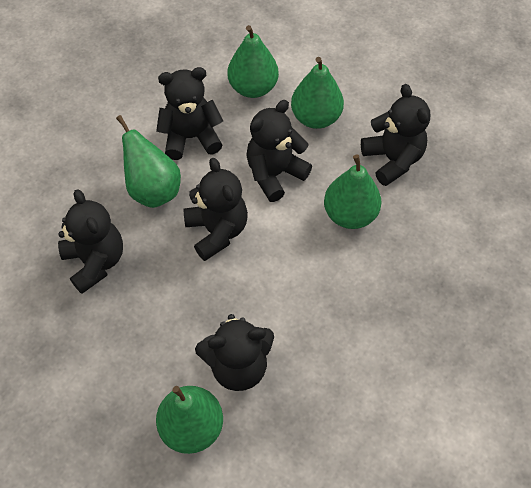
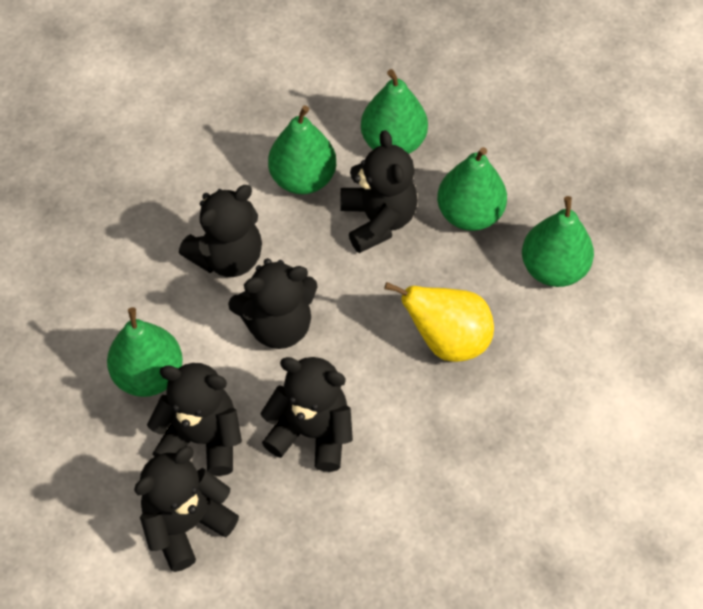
yellow pear: 0 -> 1

